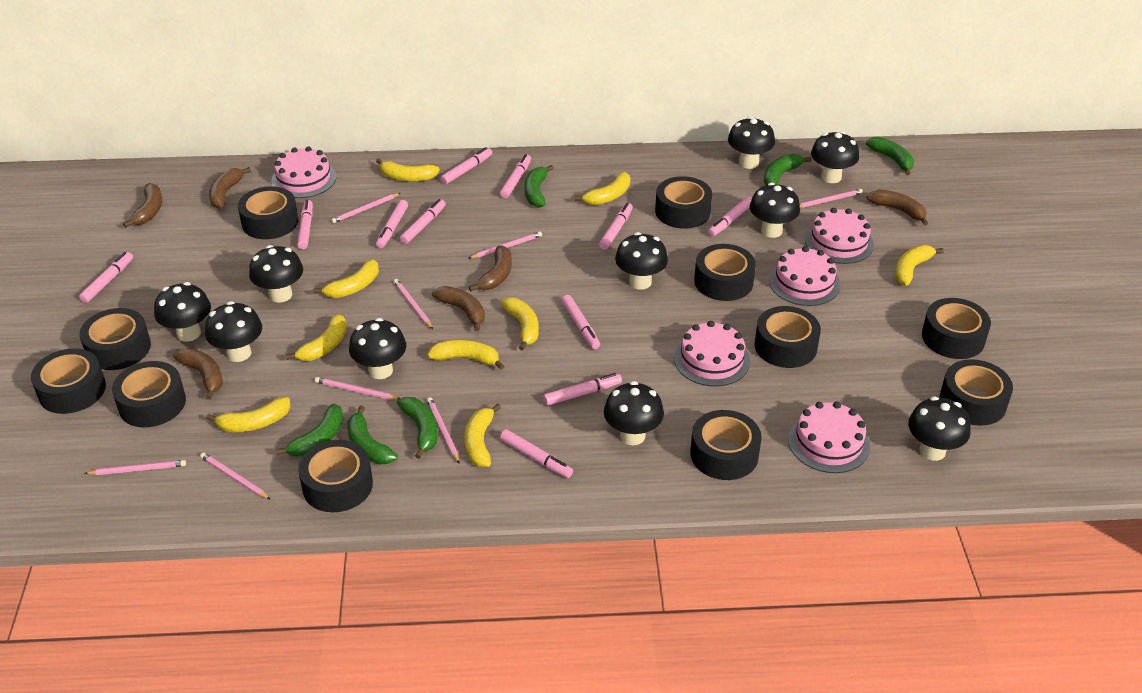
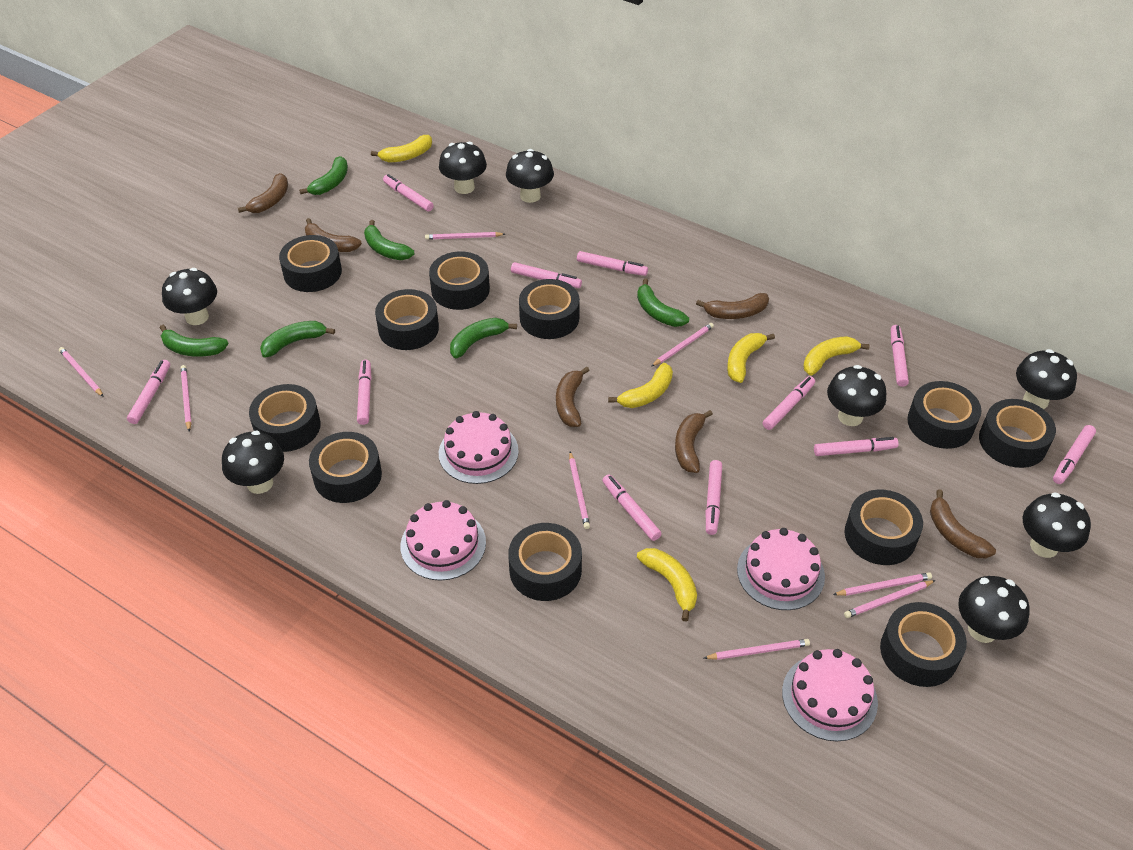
black mushroom: 10 -> 8
pink cake: 5 -> 4
yellow banana: 9 -> 5

